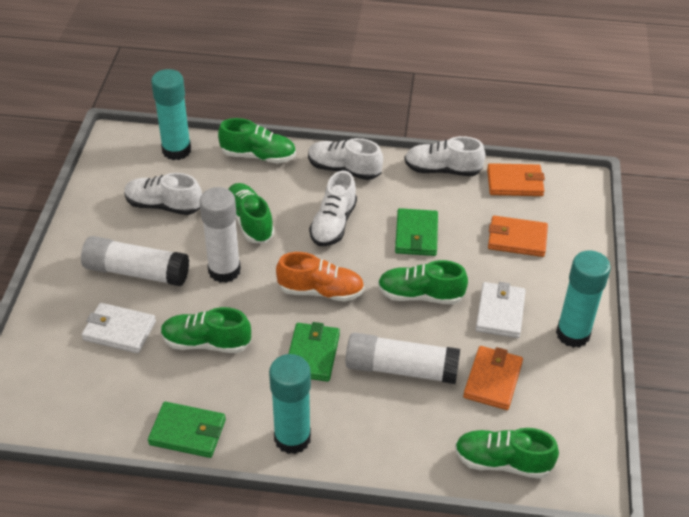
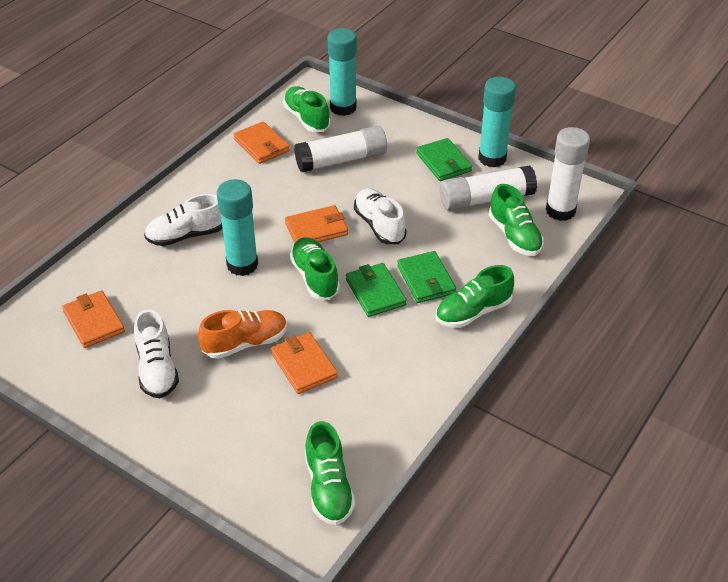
orange wallet: 3 -> 4
white shoe: 4 -> 3
white wallet: 2 -> 0

